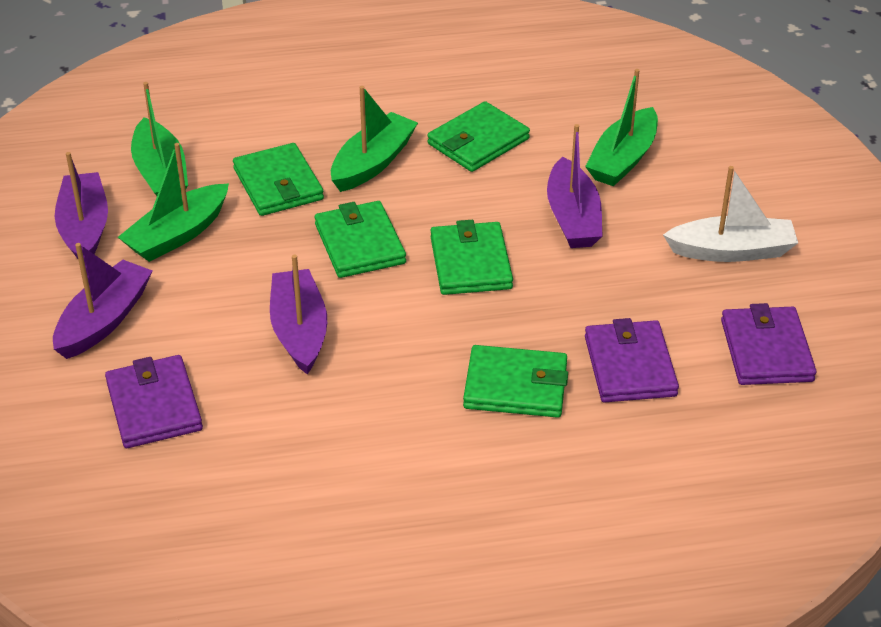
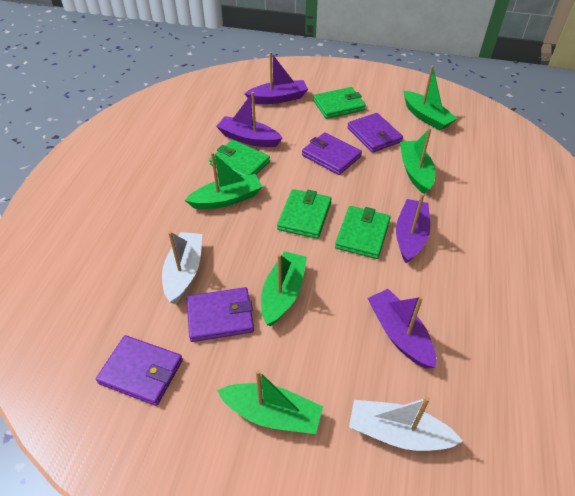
green boat: 4 -> 5
green wallet: 5 -> 4
purple wallet: 3 -> 4
white boat: 1 -> 2

